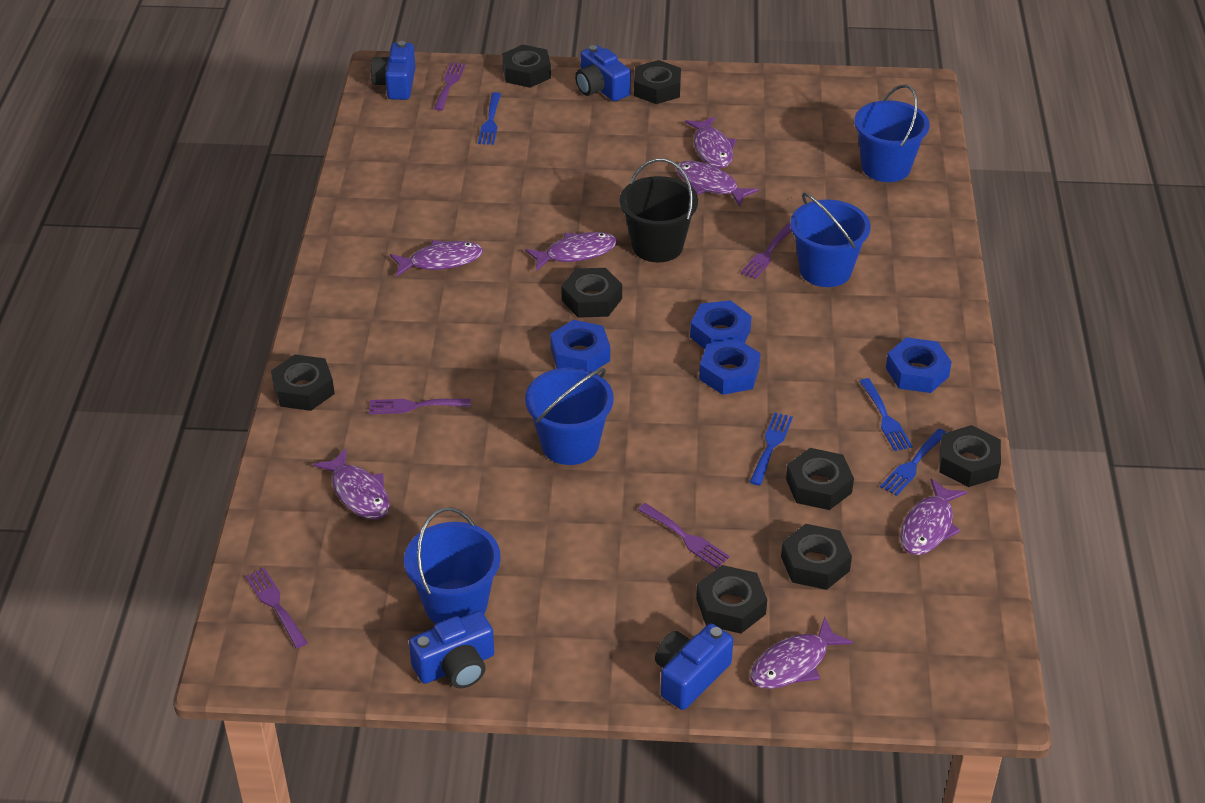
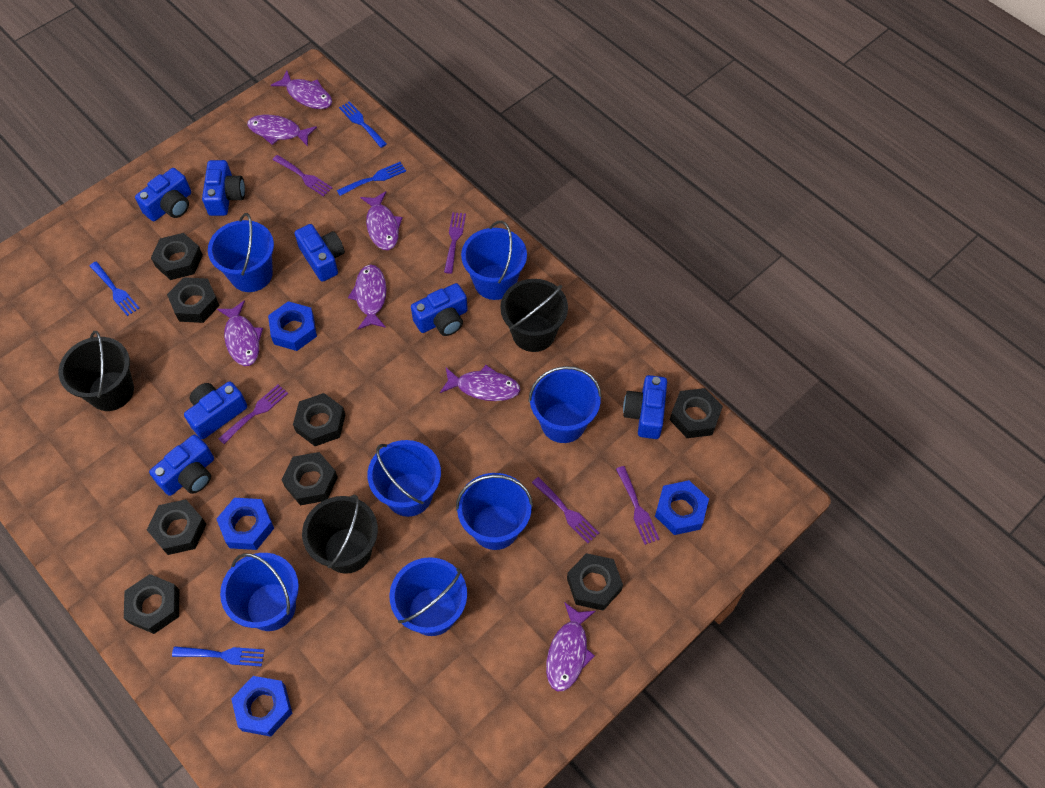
black bucket: 1 -> 3
blue bucket: 4 -> 7
blue camera: 4 -> 7

